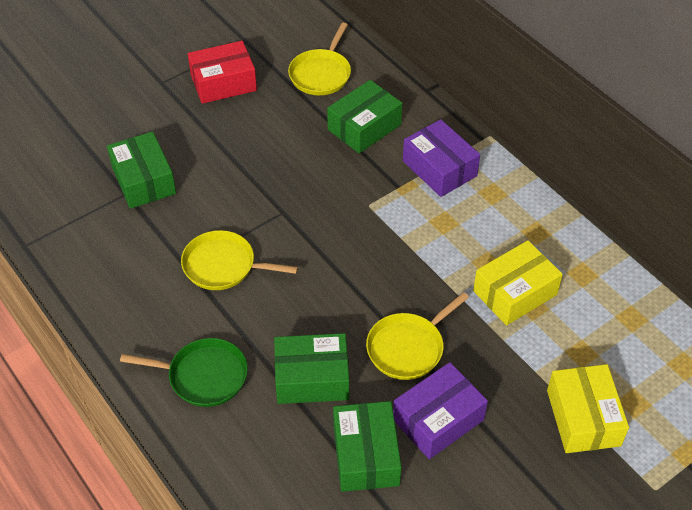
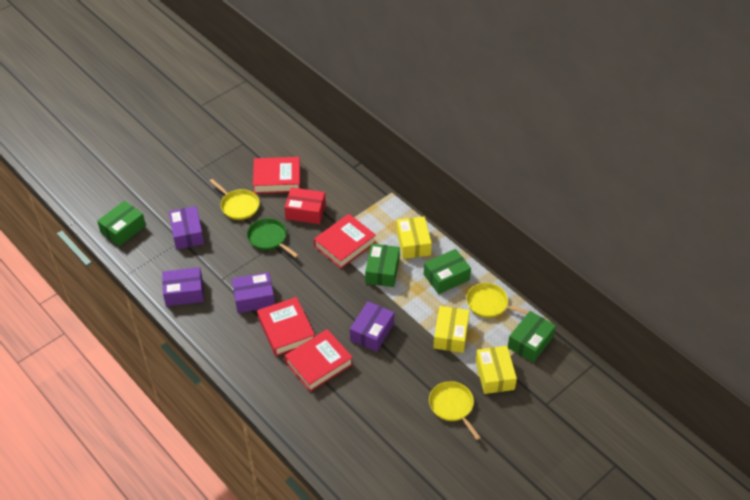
purple box: 2 -> 4
red book: 0 -> 4
yellow box: 2 -> 3

